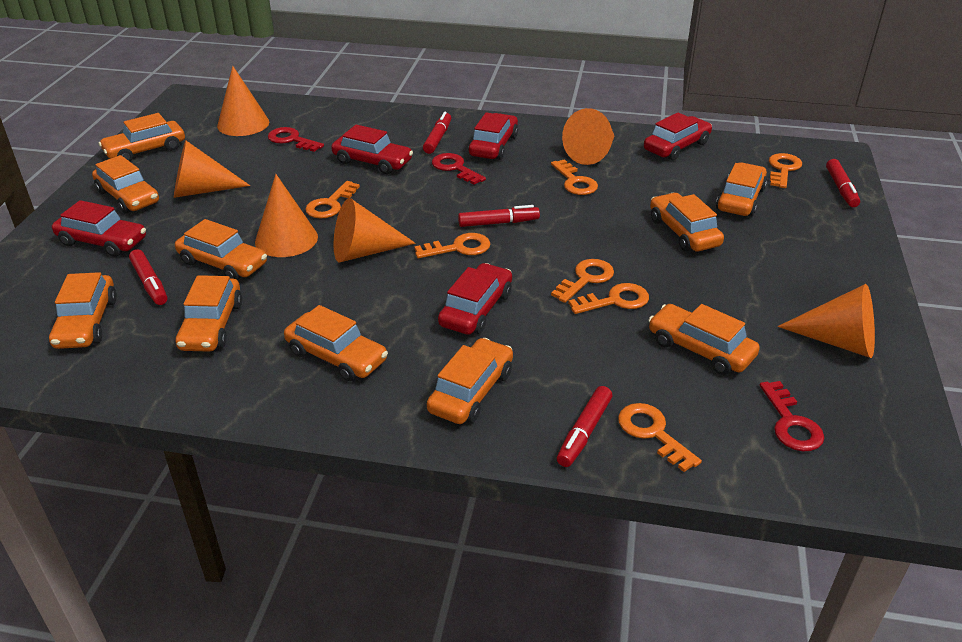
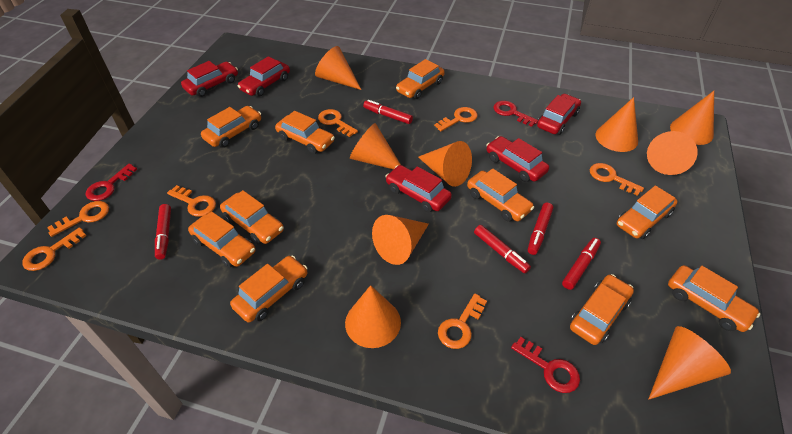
orange cone: 6 -> 9

